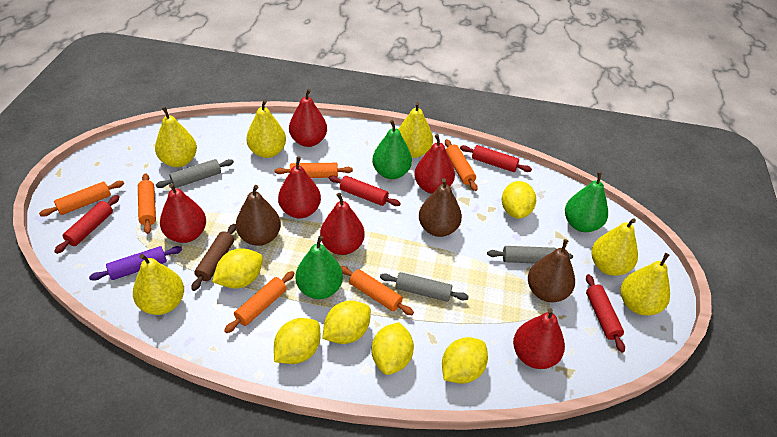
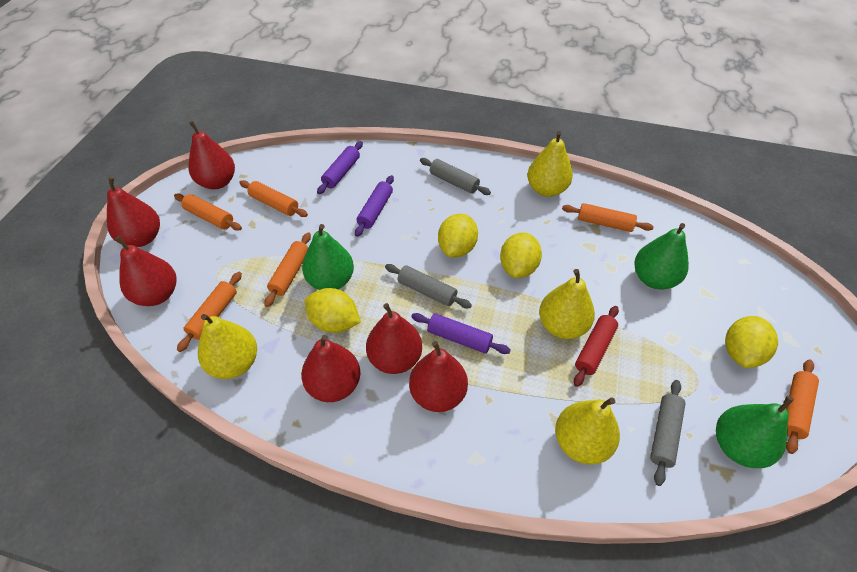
brown pear: 3 -> 0
brown rolling pin: 1 -> 0
purple rolling pin: 1 -> 3
red rolling pin: 4 -> 1
yellow lemon: 6 -> 4
yellow pear: 6 -> 4

